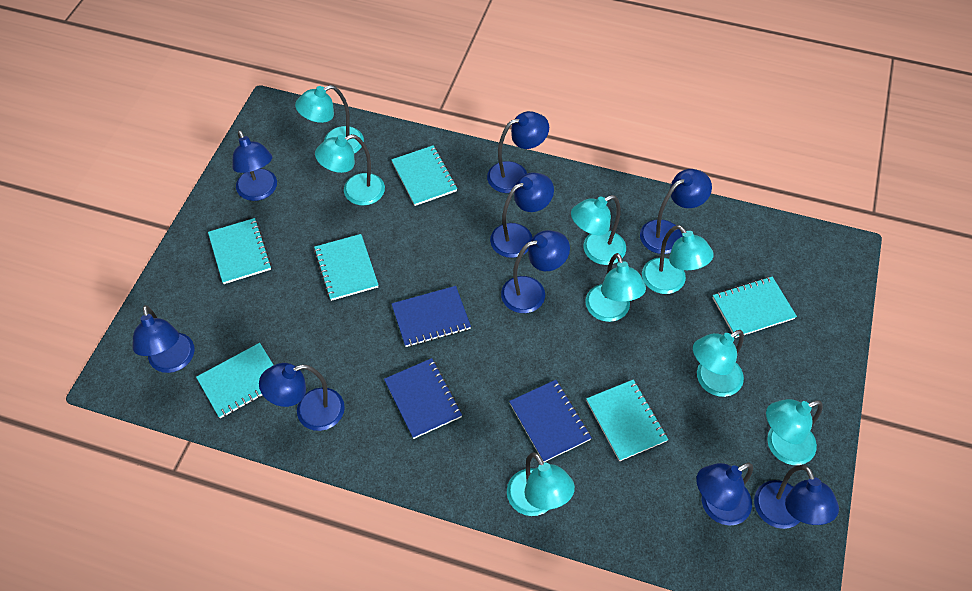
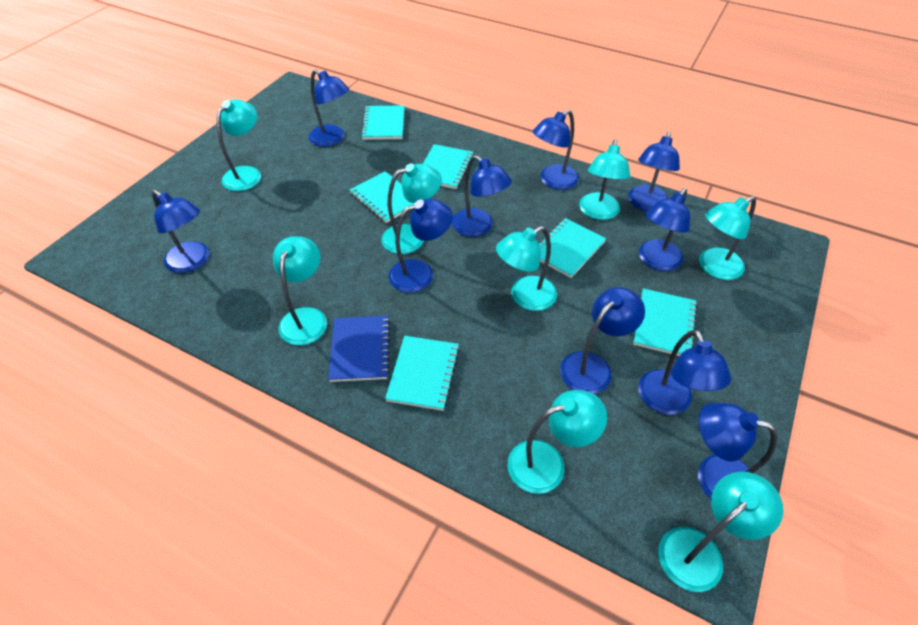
blue lamp: 9 -> 10
blue notebook: 3 -> 1

